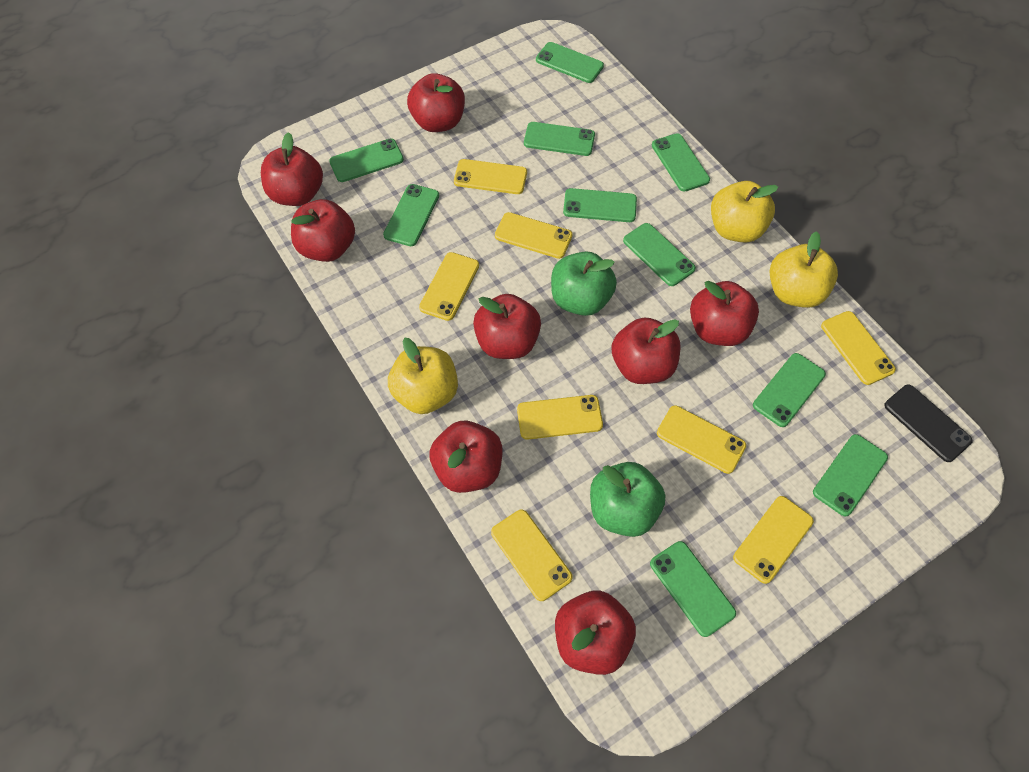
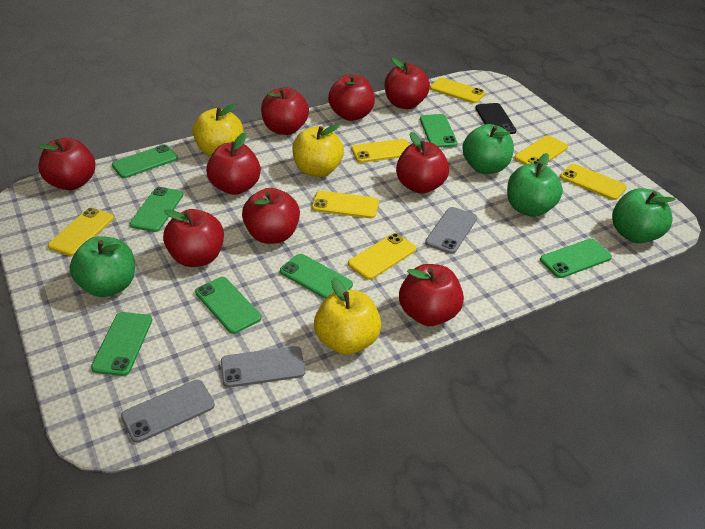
green apple: 2 -> 4
green phone: 10 -> 7
grey phone: 0 -> 3
red apple: 8 -> 9
yellow phone: 8 -> 7

